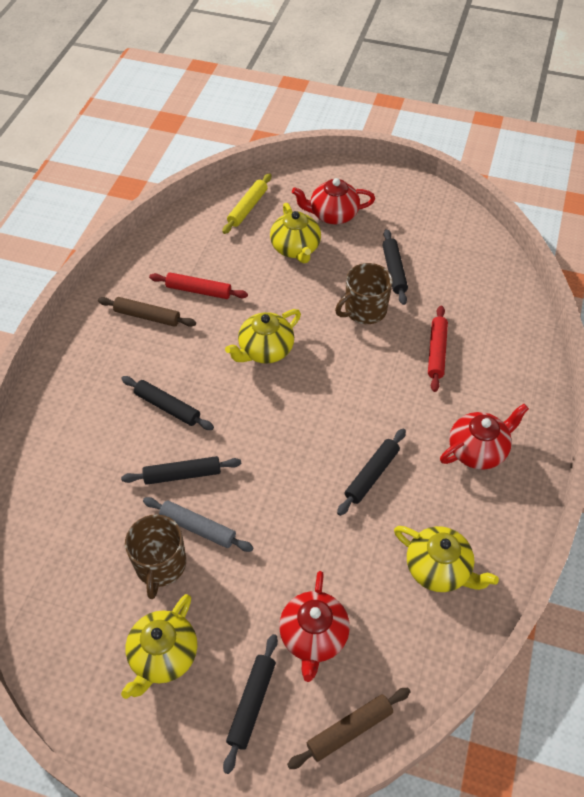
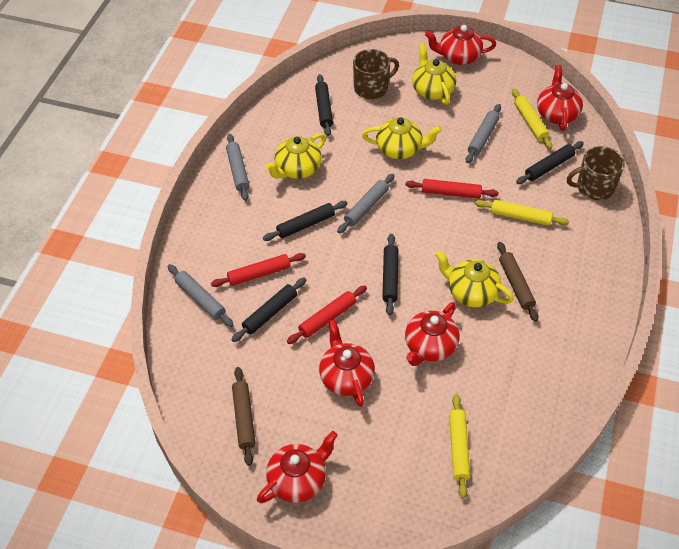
grey rolling pin: 1 -> 4
red rolling pin: 2 -> 3
red teapot: 3 -> 5
yellow rolling pin: 1 -> 3

